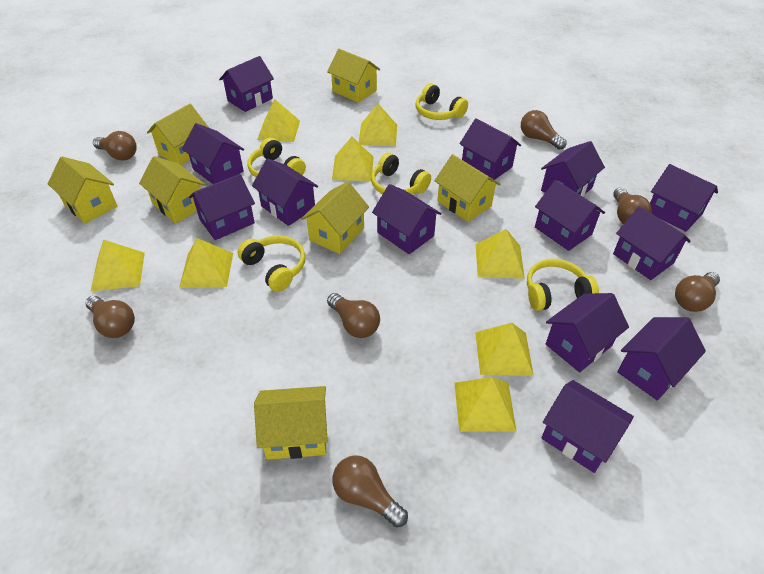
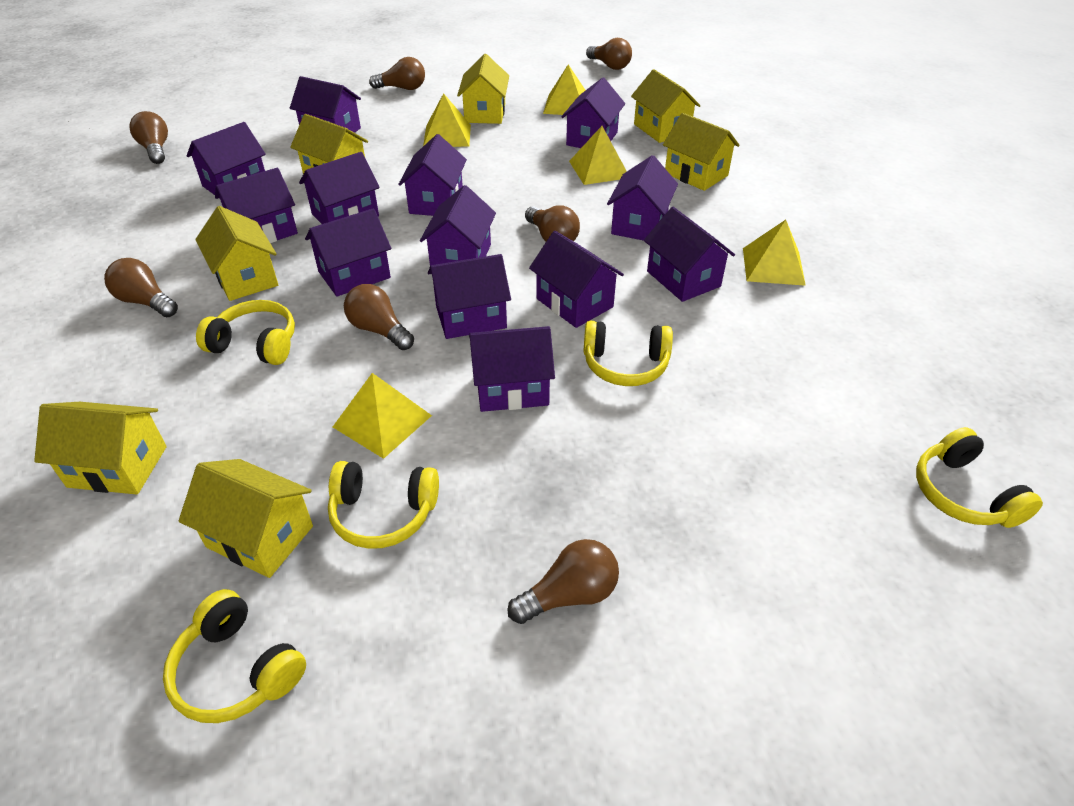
yellow pyramid: 8 -> 5

